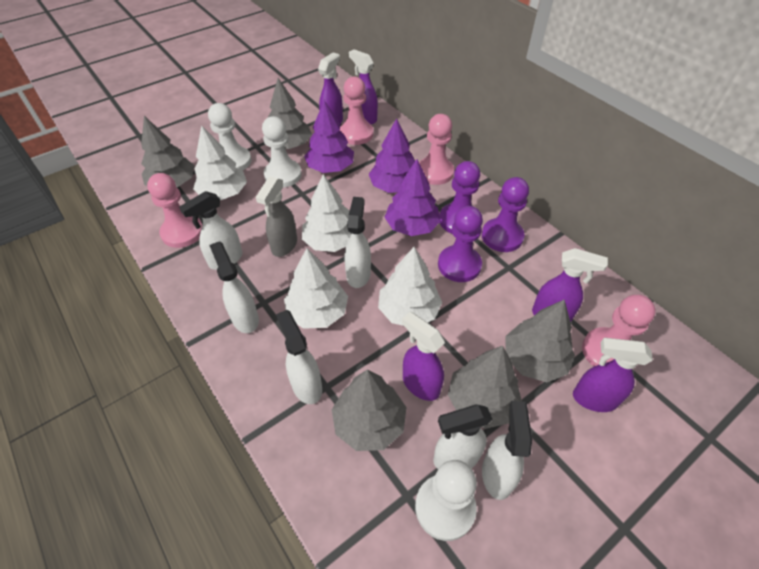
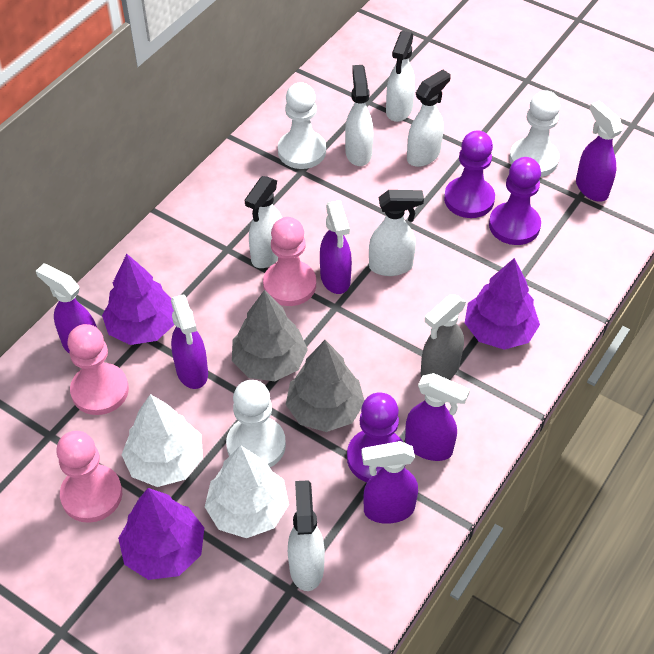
grey tree: 5 -> 2
pink pawn: 4 -> 3
purple spray bottle: 5 -> 6
white tree: 4 -> 2

